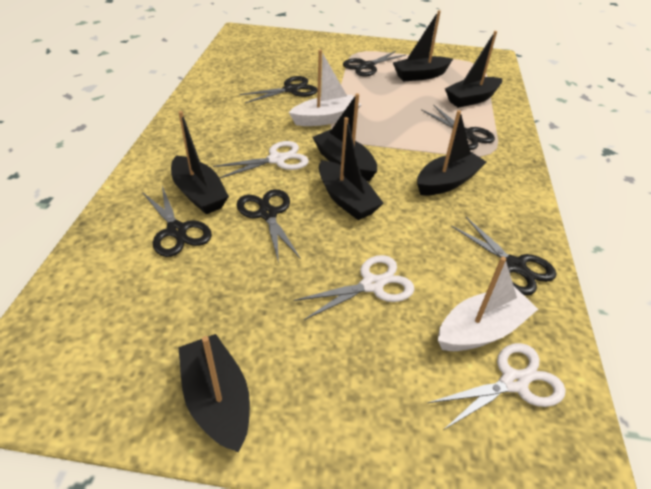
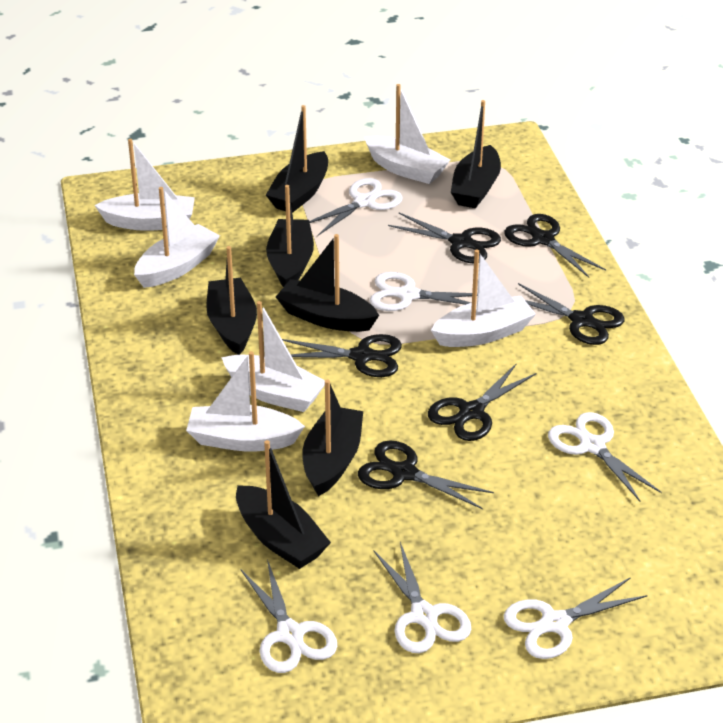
white boat: 2 -> 6
white scissors: 3 -> 6

